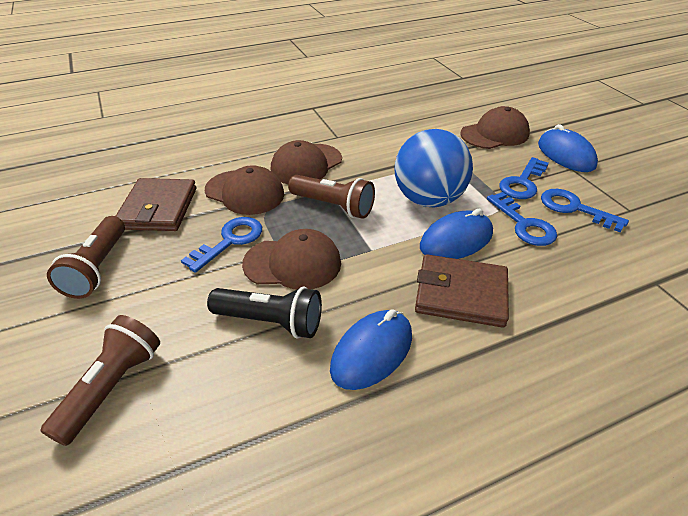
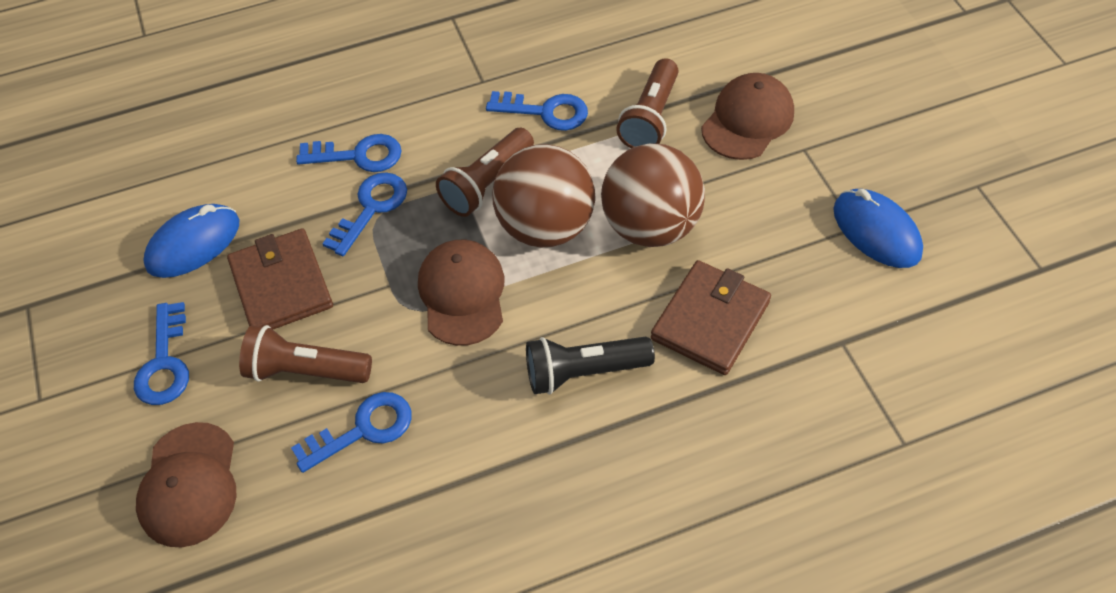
blue ball: 1 -> 0
blue key: 4 -> 5
blue mouse: 3 -> 2
brown ball: 0 -> 2
brown cap: 4 -> 3

